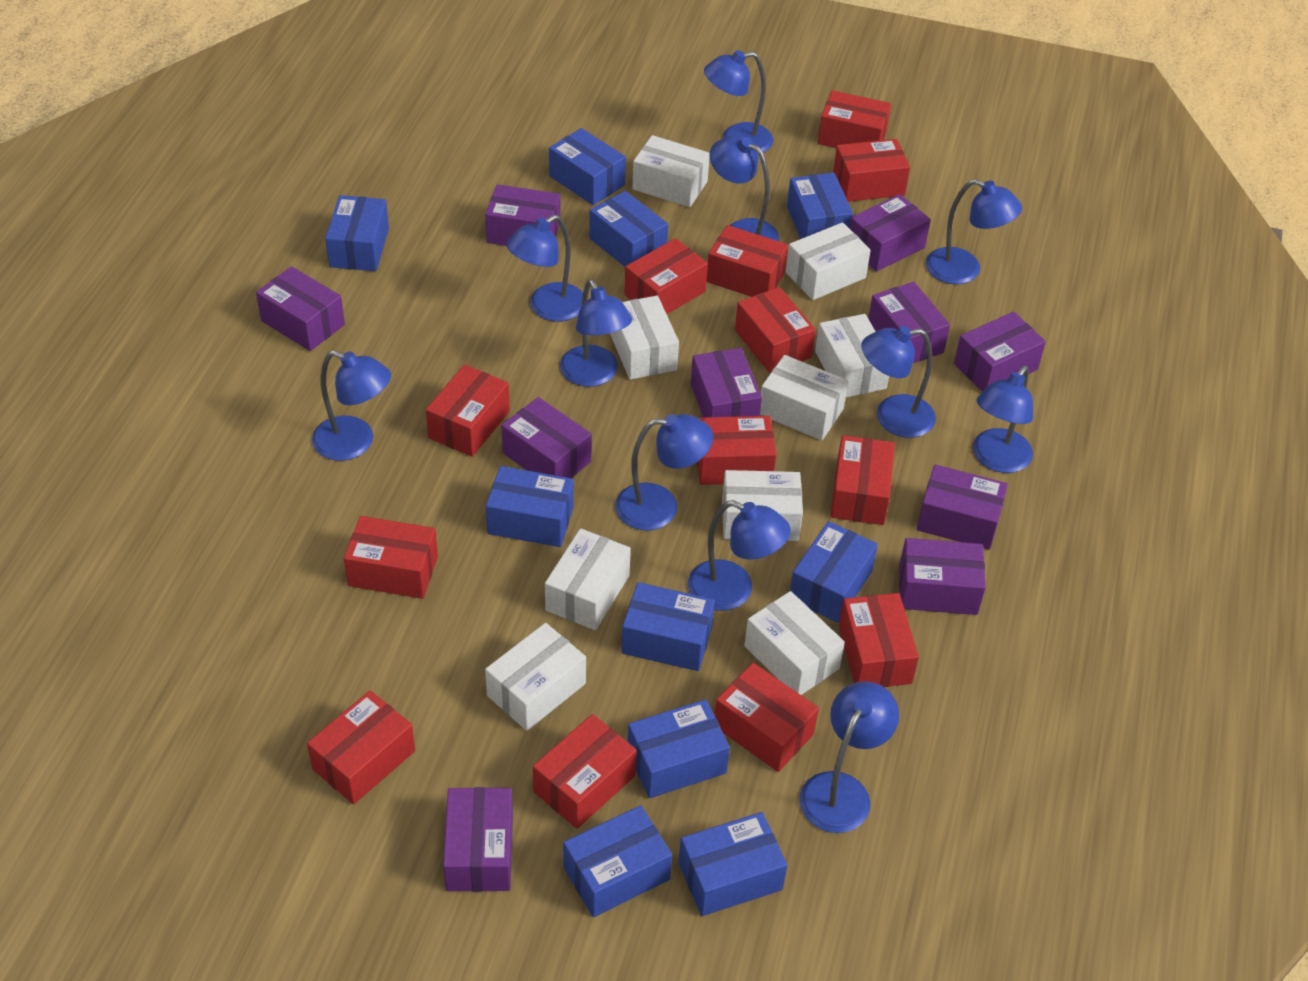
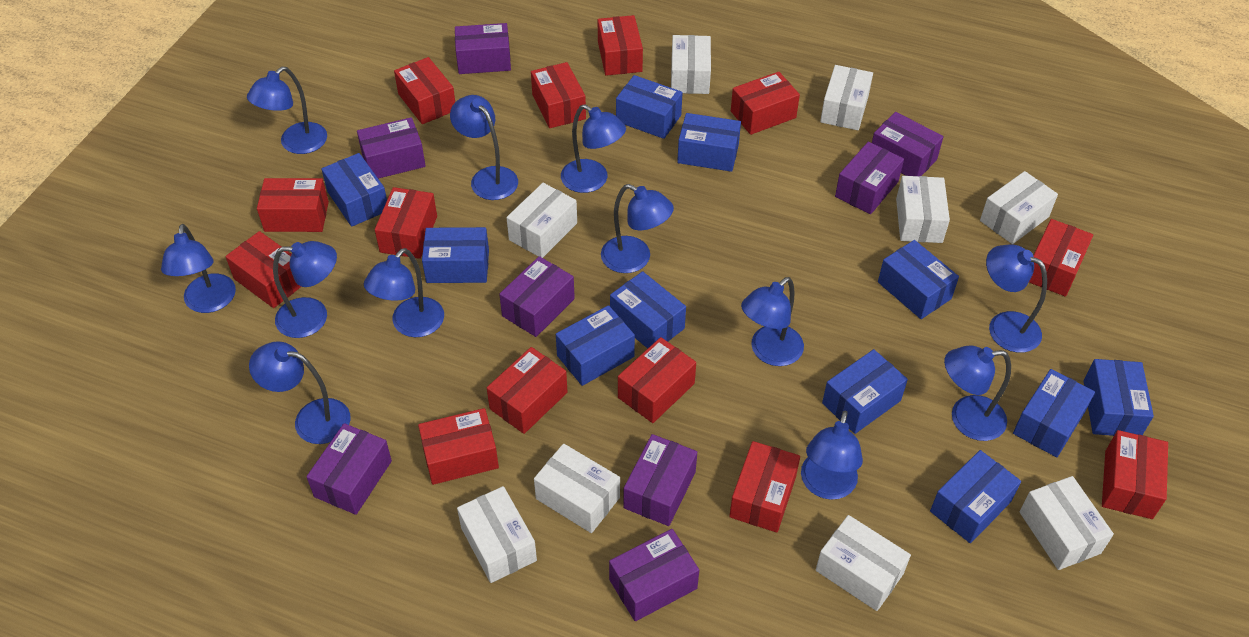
blue box: 10 -> 11
blue lamp: 11 -> 12
purple box: 10 -> 8

